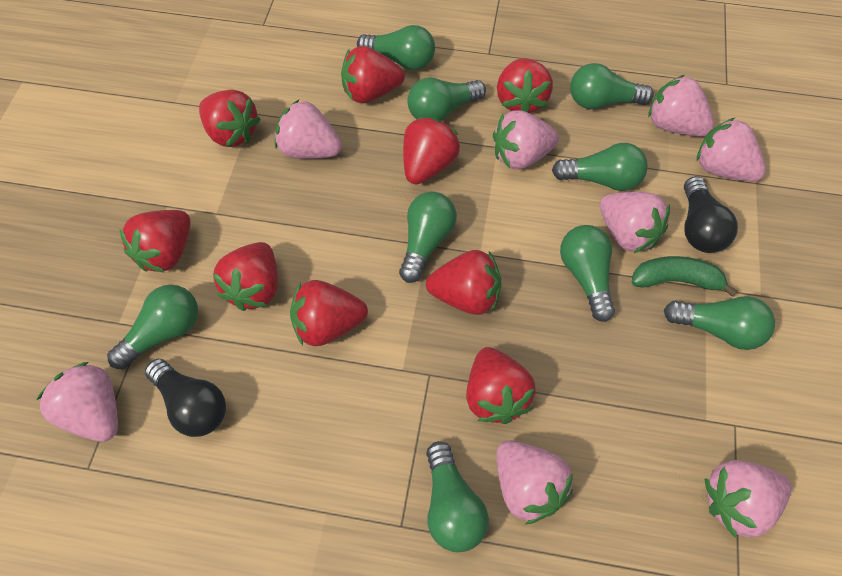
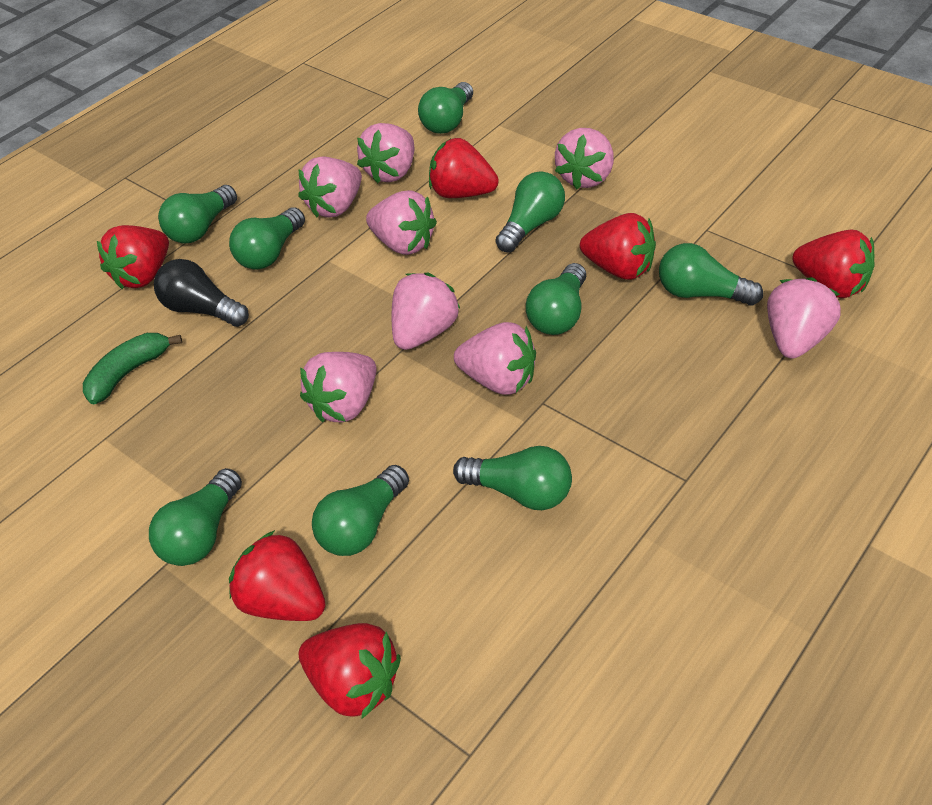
black light bulb: 2 -> 1
red strawberry: 9 -> 6

